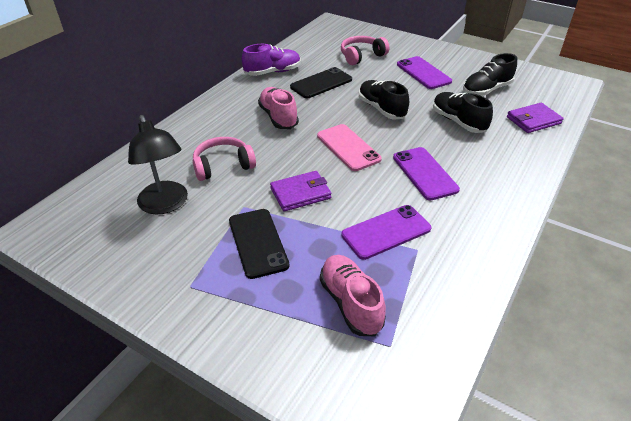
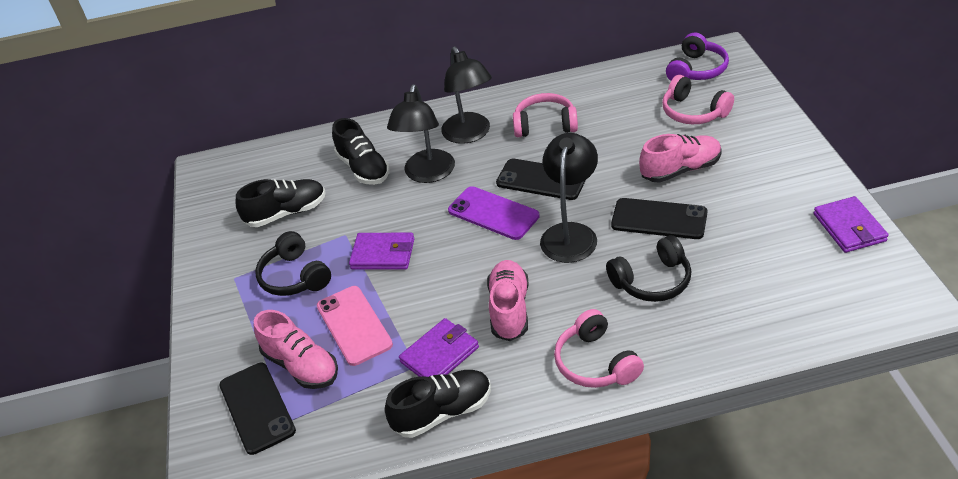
black headphones: 0 -> 2
black lamp: 1 -> 3
black phone: 2 -> 3
pink headphones: 2 -> 3
pink shoe: 2 -> 3
purple headphones: 0 -> 1
purple phone: 3 -> 1
purple shoe: 1 -> 0
purple wallet: 2 -> 3

